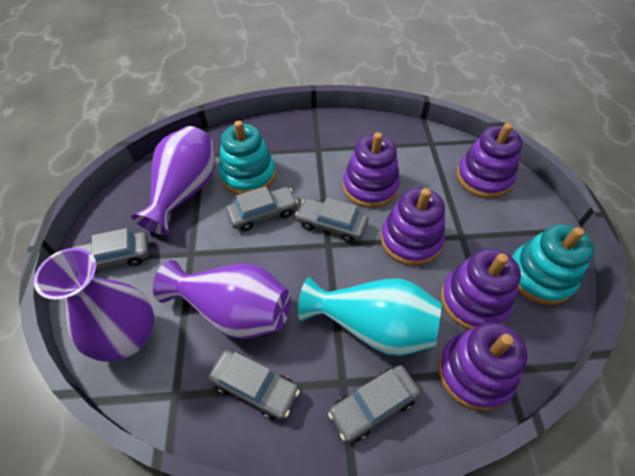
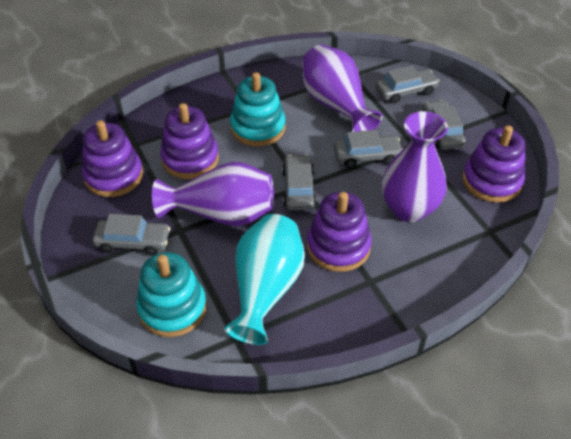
purple stacking toy: 5 -> 4

